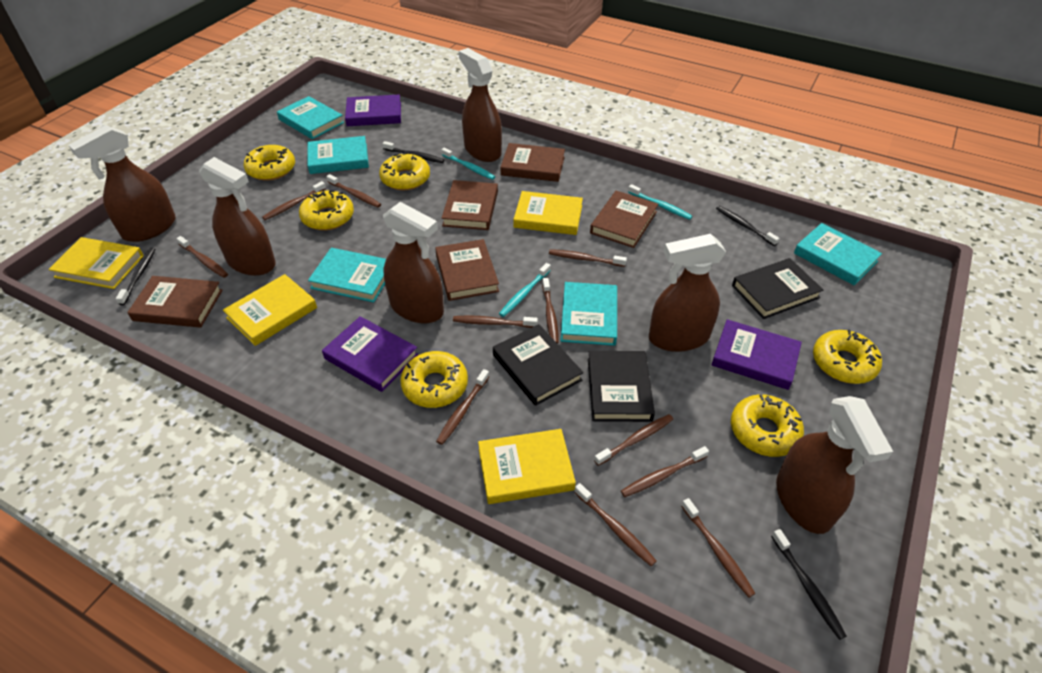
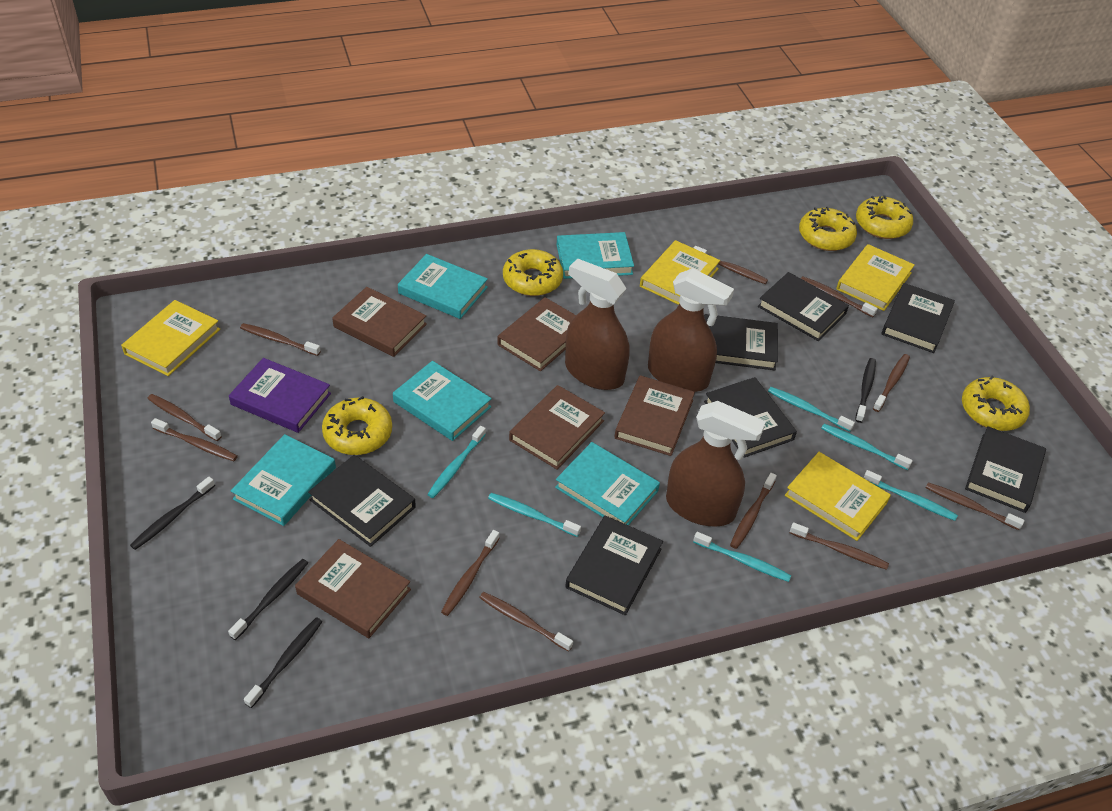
black book: 3 -> 7
brown spray bottle: 6 -> 3
purple book: 3 -> 1
turquoise toothbrush: 3 -> 6
yellow donut: 6 -> 5

